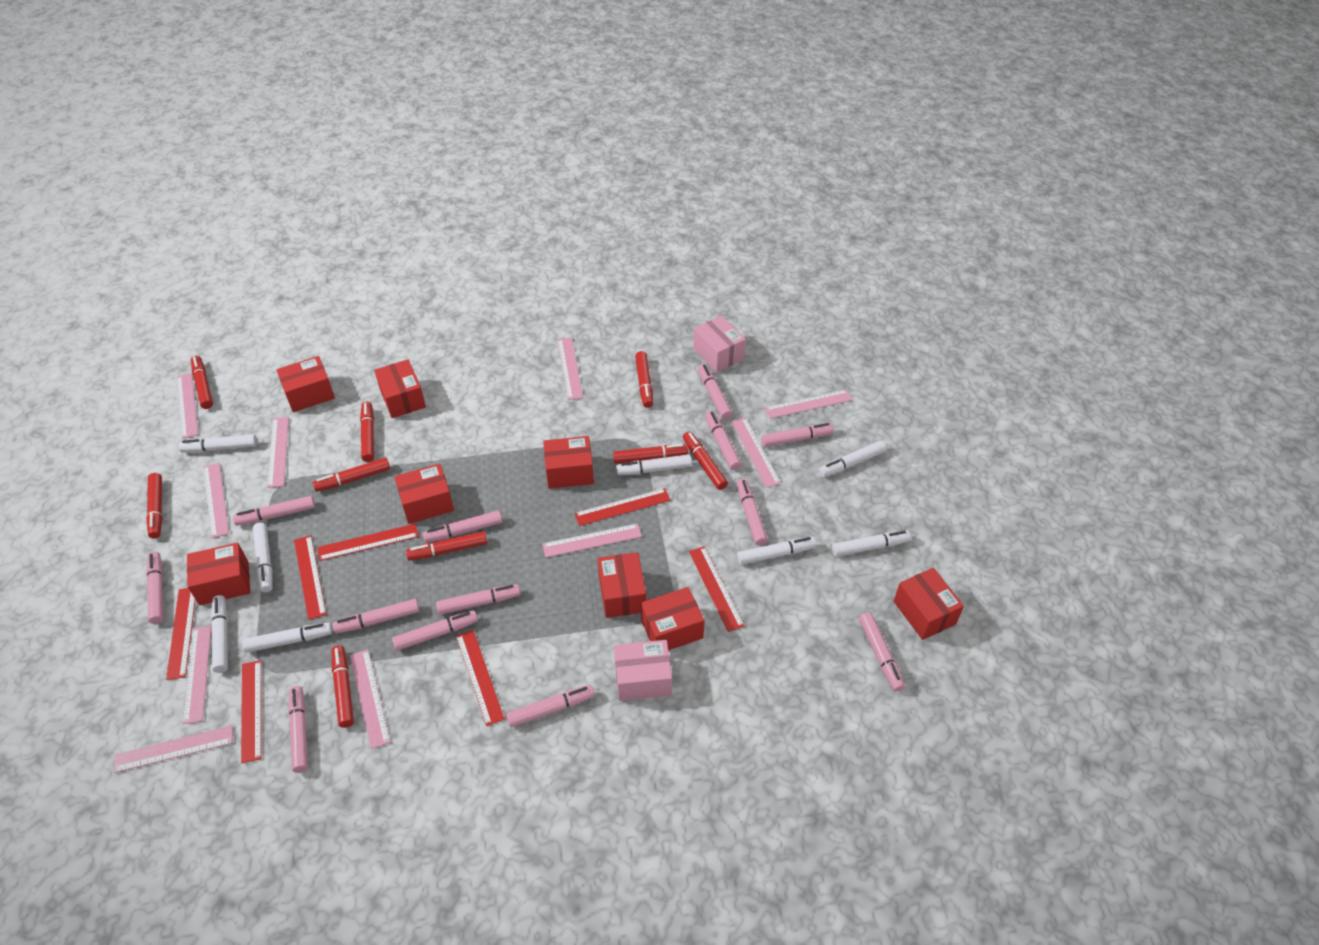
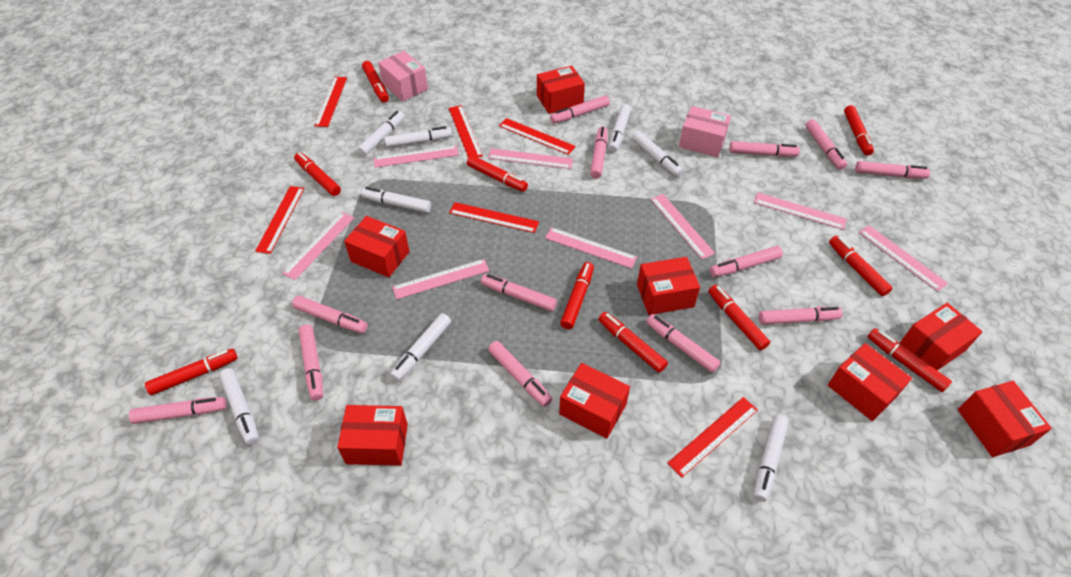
pink ruler: 10 -> 8
red marker: 9 -> 10
red ruler: 7 -> 6

